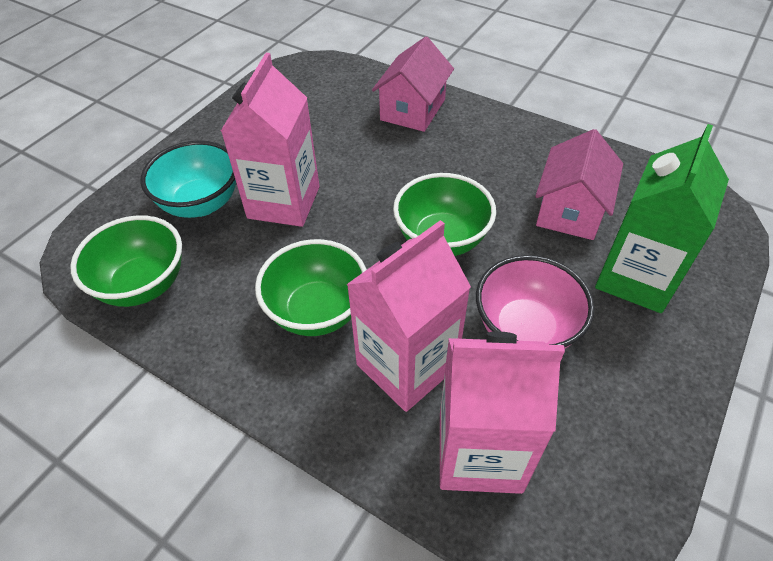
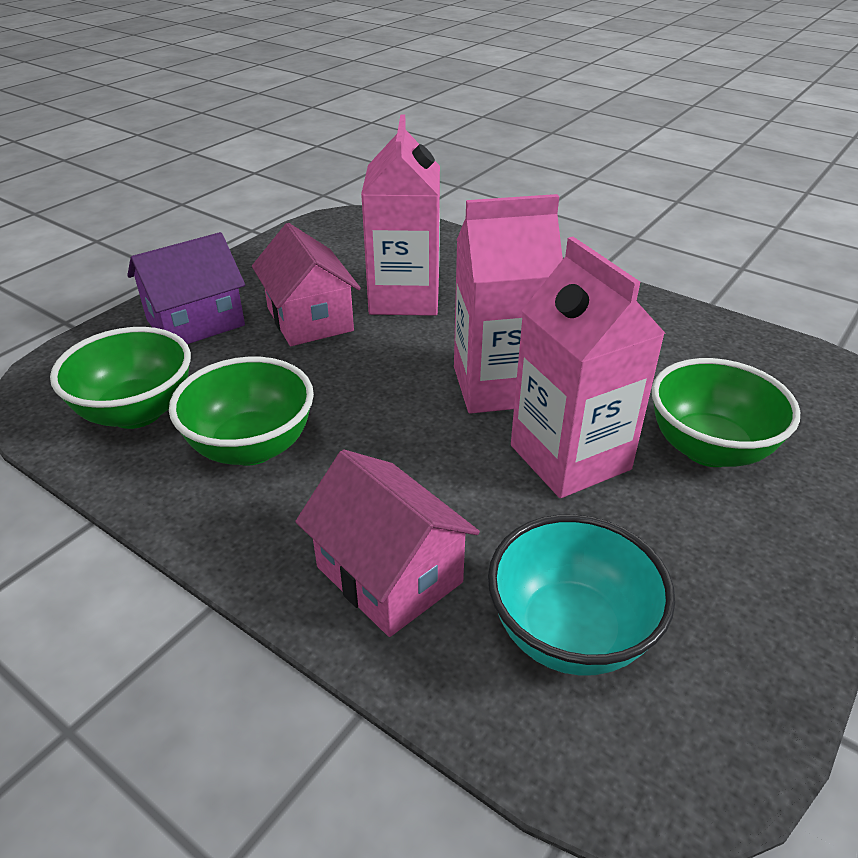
green carton: 1 -> 0
pink bowl: 1 -> 0
purple house: 0 -> 1

